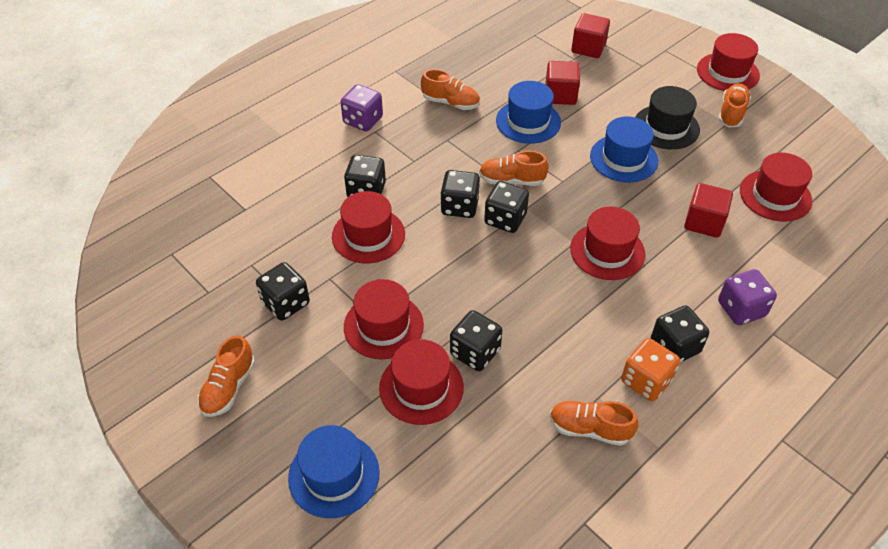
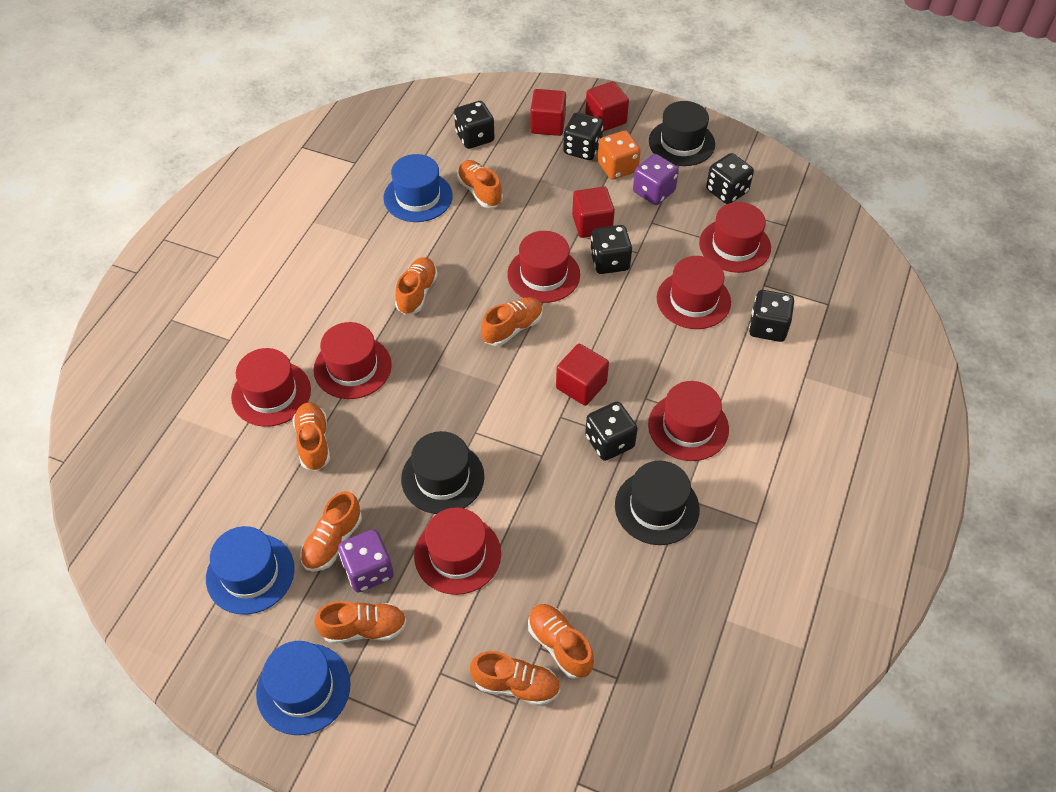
black hat: 1 -> 3
orange shoe: 5 -> 8
red cube: 3 -> 4
red hat: 6 -> 7

